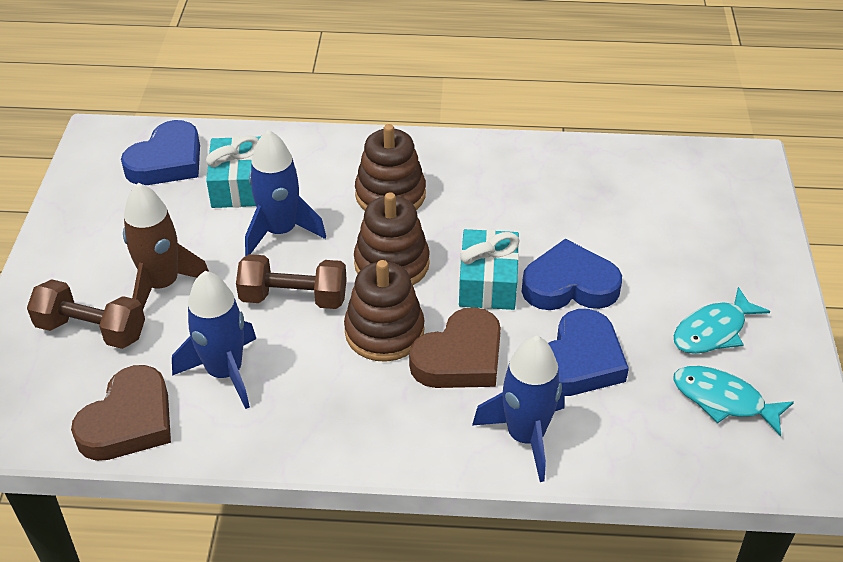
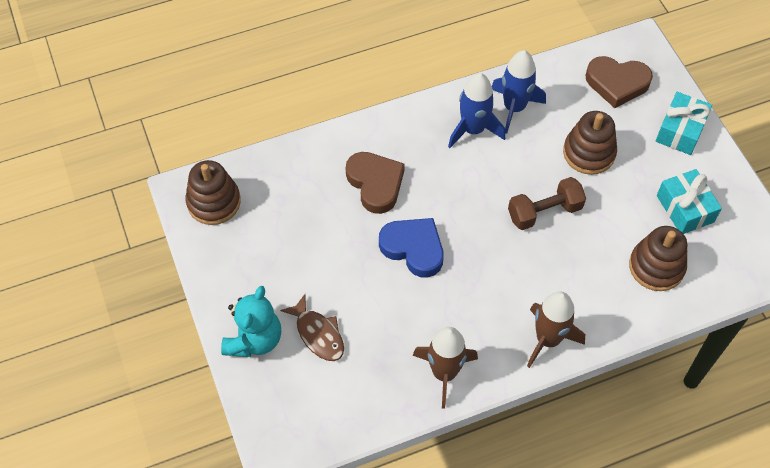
blue heart: 3 -> 1
blue rocket: 3 -> 2
brown dumbbell: 2 -> 1
brown fish: 0 -> 1
brown rocket: 1 -> 2
turquoise fish: 2 -> 0
turquoise teddy bear: 0 -> 1

